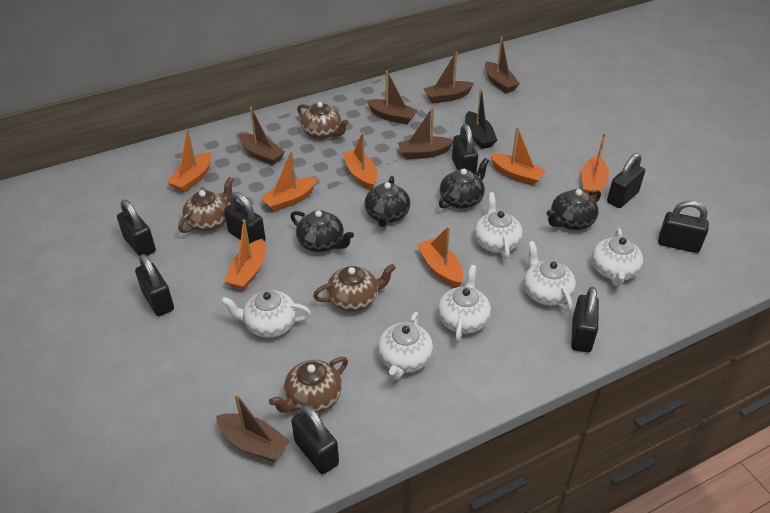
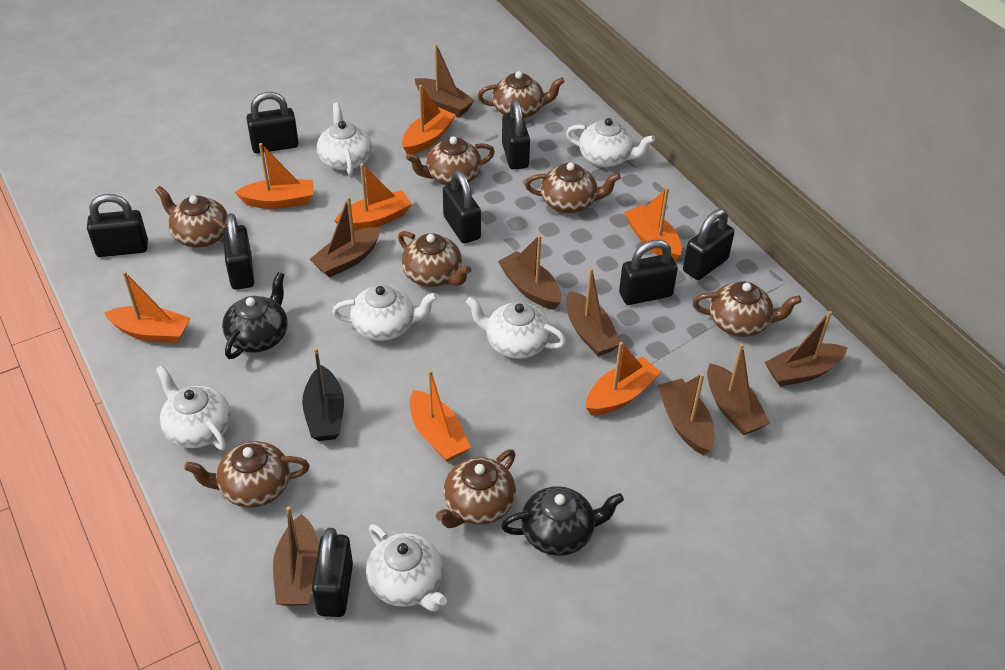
black teapot: 4 -> 2
brown boat: 6 -> 8
brown teapot: 4 -> 8

